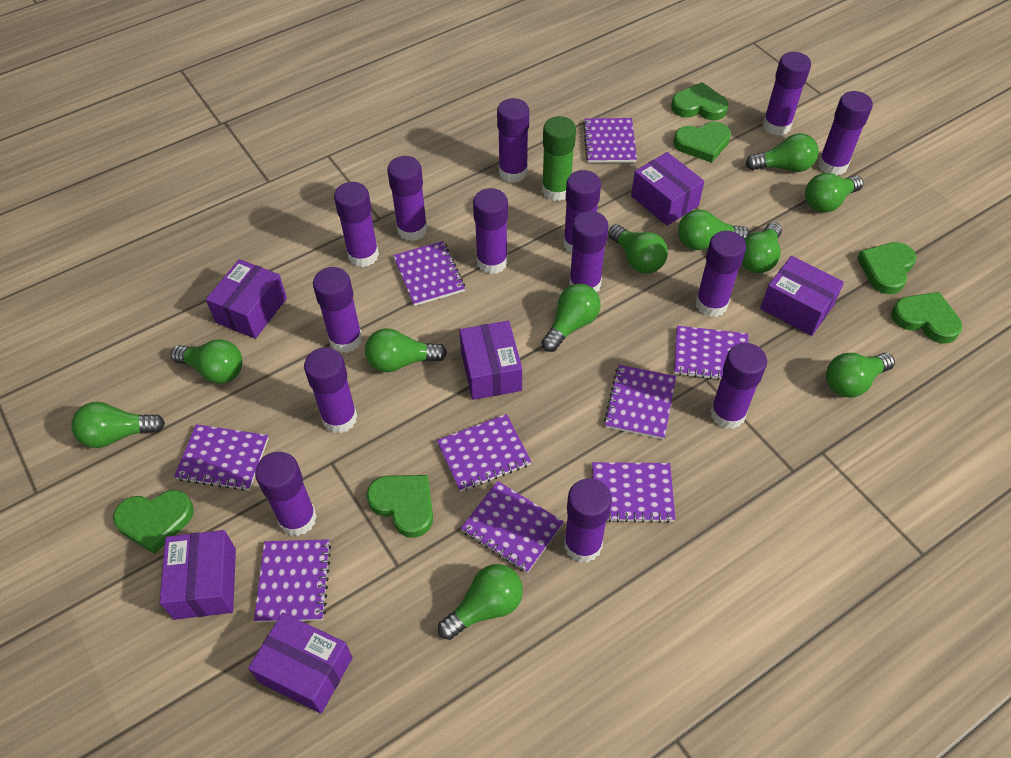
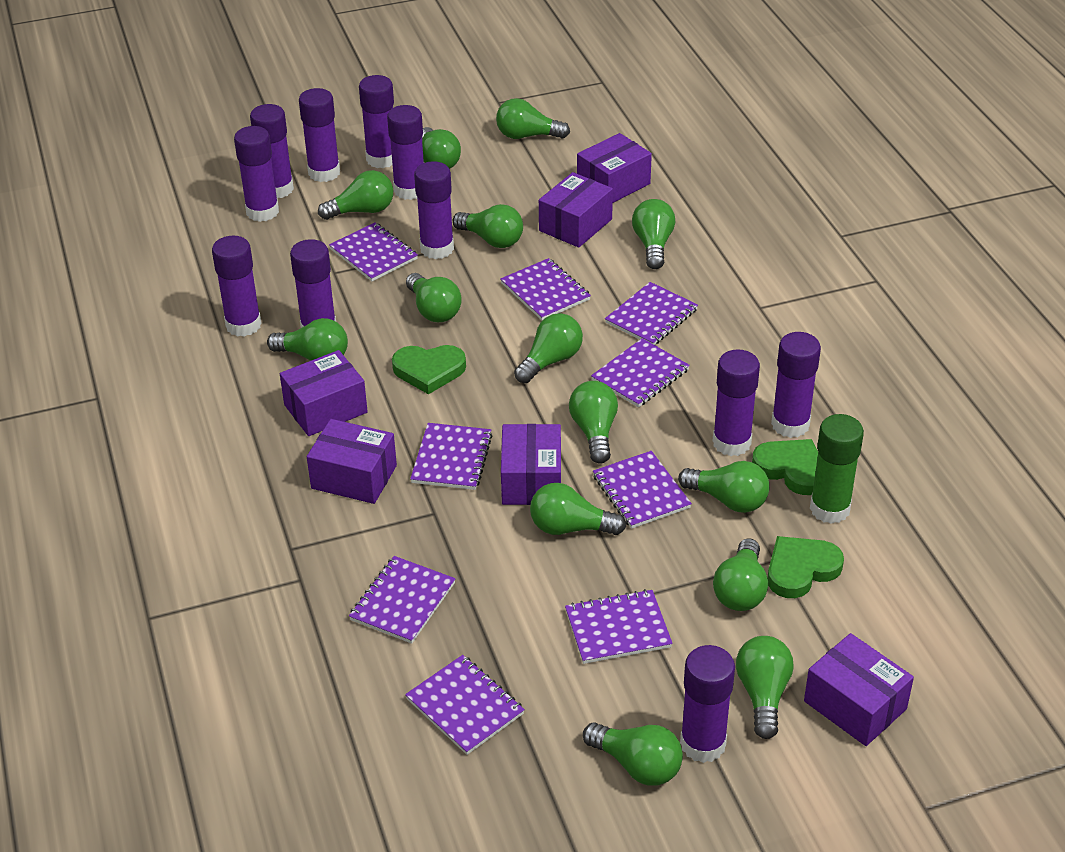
green heart: 6 -> 3
green light bulb: 11 -> 14
purple glue stick: 14 -> 11

